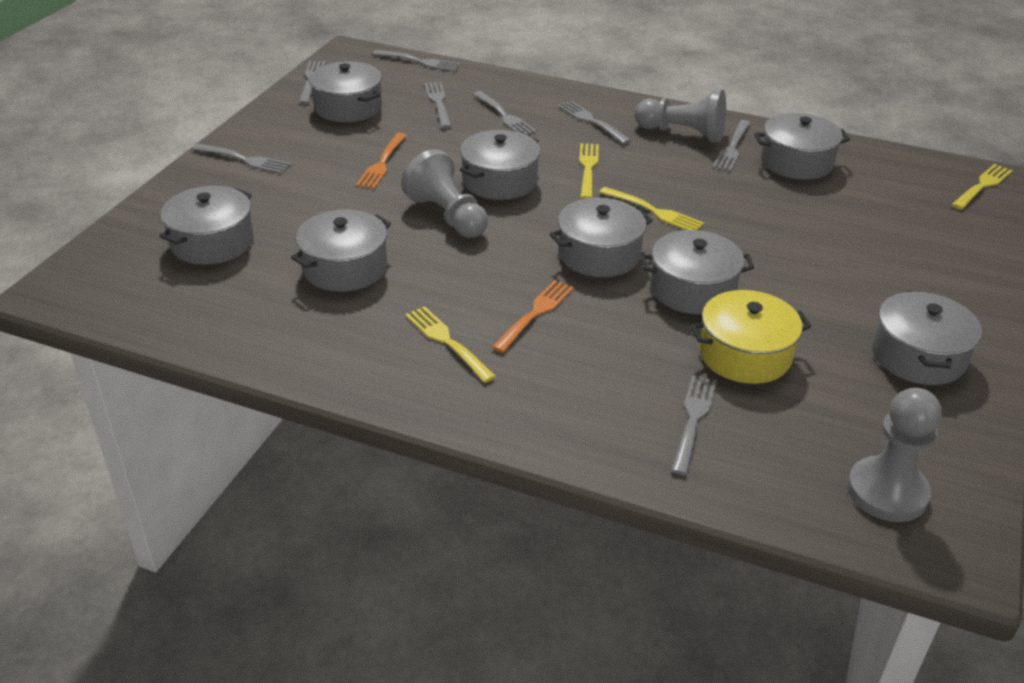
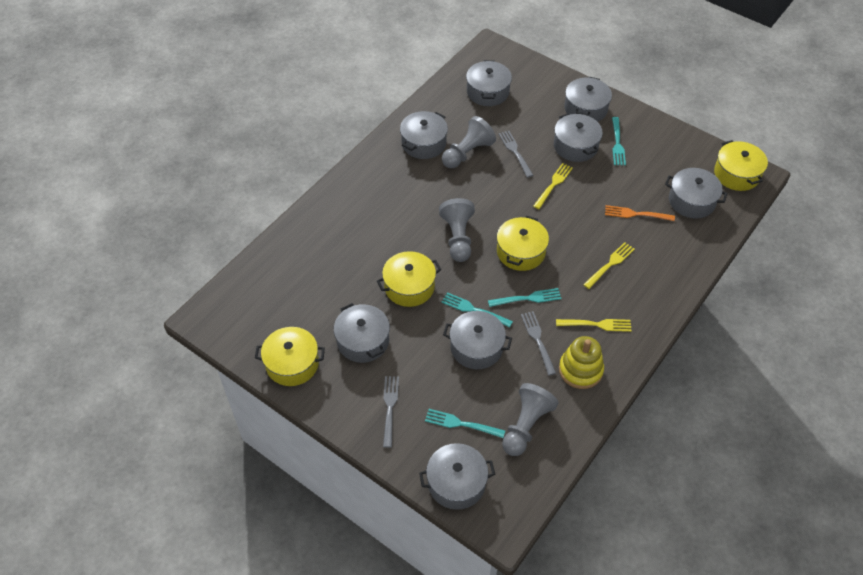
grey fork: 8 -> 3
orange fork: 2 -> 1
turquoise fork: 0 -> 4
yellow fork: 4 -> 3
yellow pot: 1 -> 4
yellow stacking toy: 0 -> 1

